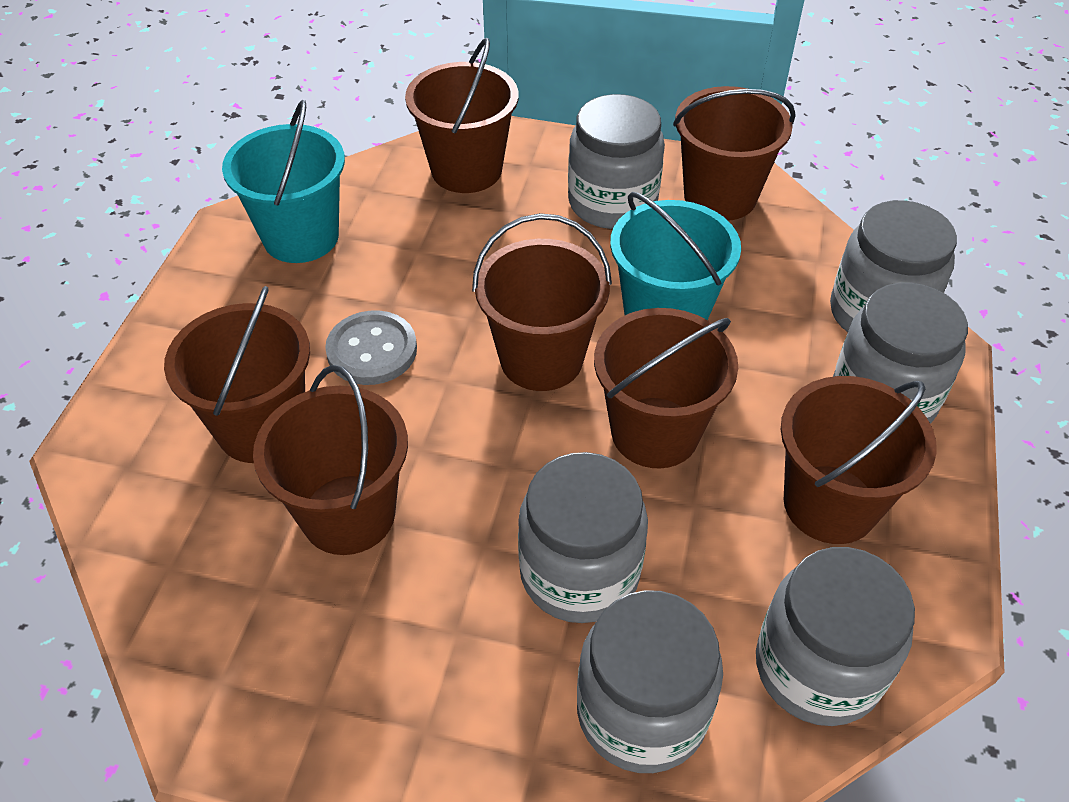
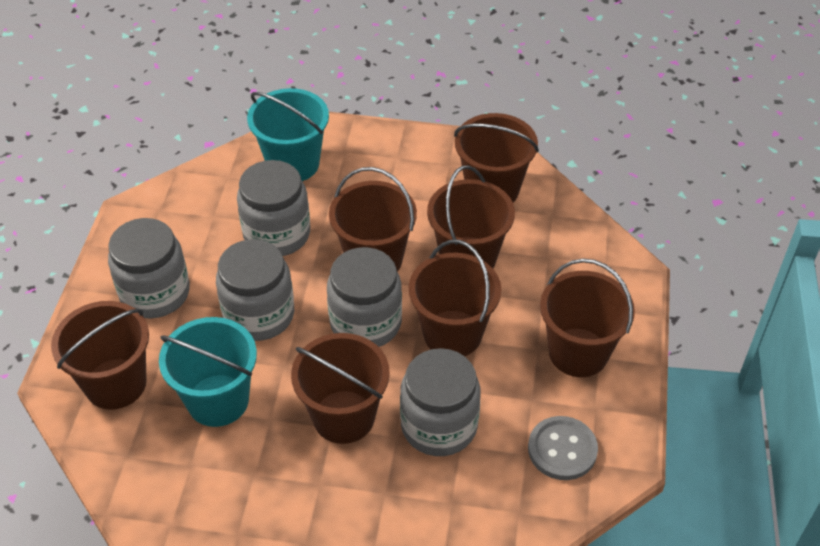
grey jar: 6 -> 5

